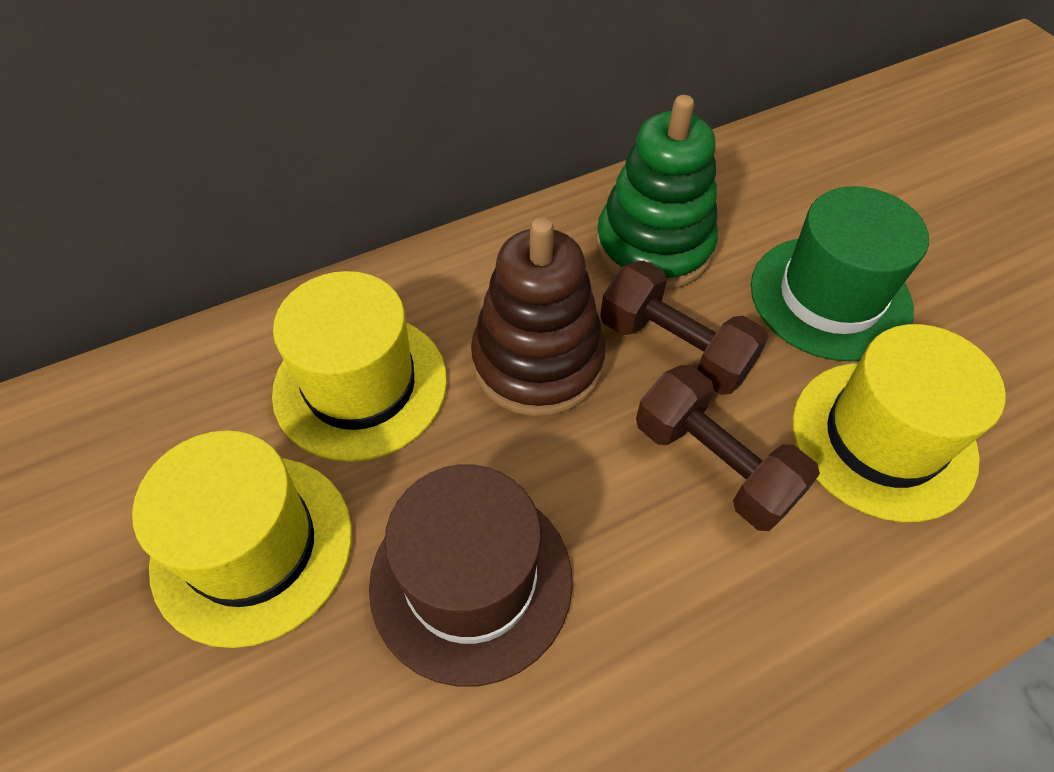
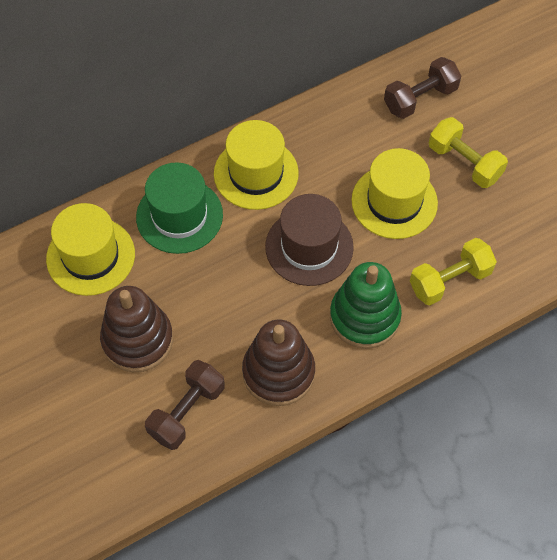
brown stacking toy: 1 -> 2
yellow dumbbell: 0 -> 2

